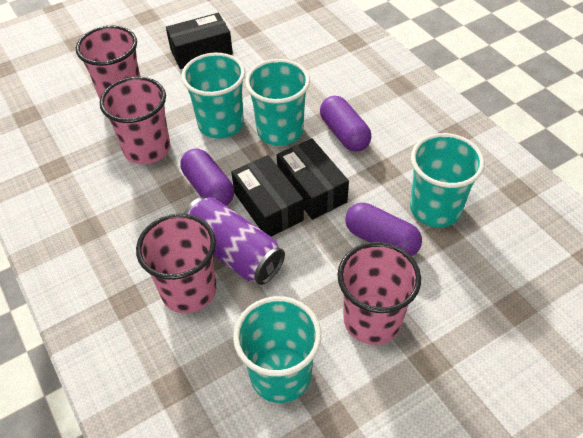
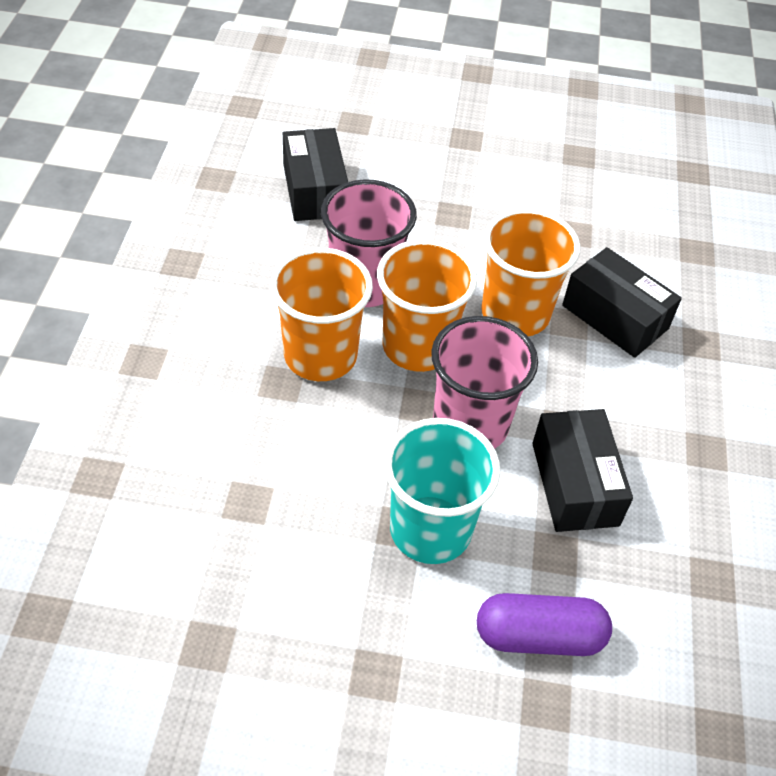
orange cup: 0 -> 3
pink cup: 4 -> 2
purple can: 1 -> 0
purple capsule: 3 -> 1
turquoise cup: 4 -> 1

